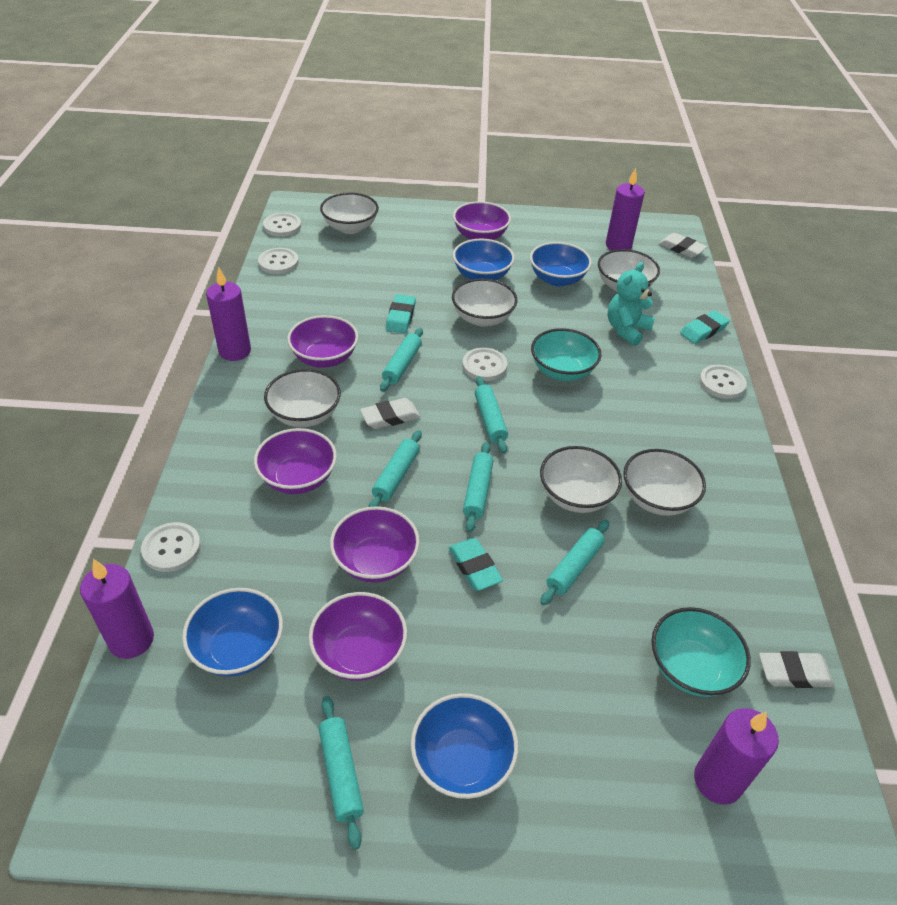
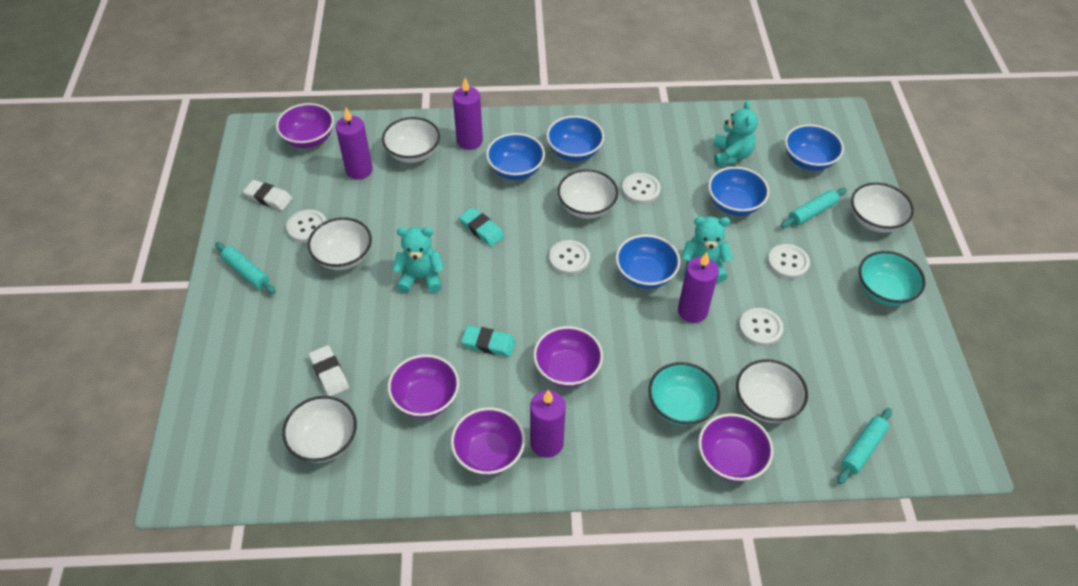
blue bowl: 4 -> 5
turquoise eraser: 3 -> 2
turquoise rolling pin: 6 -> 3
turquoise teddy bear: 1 -> 3
white eraser: 3 -> 2

